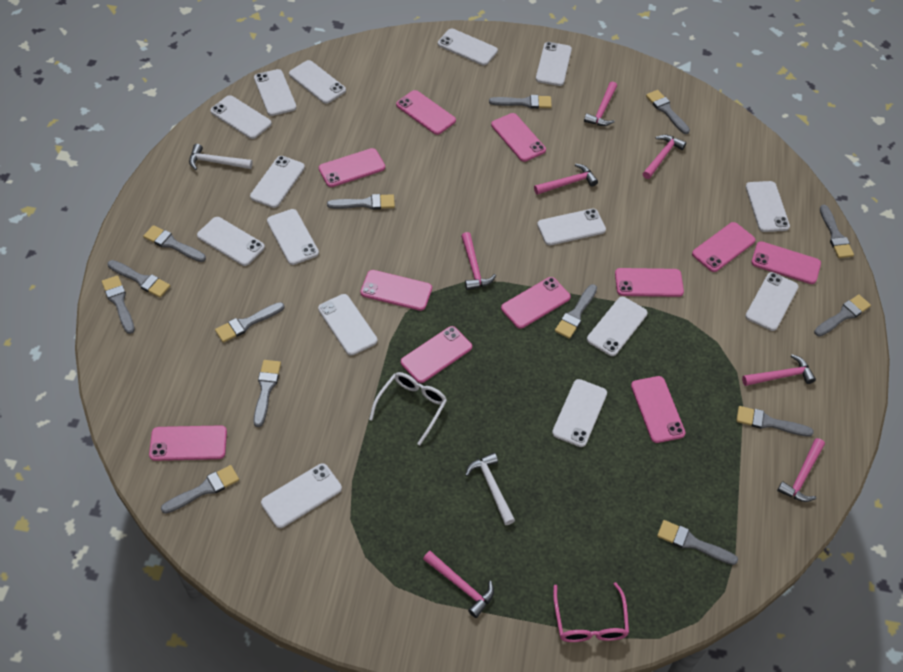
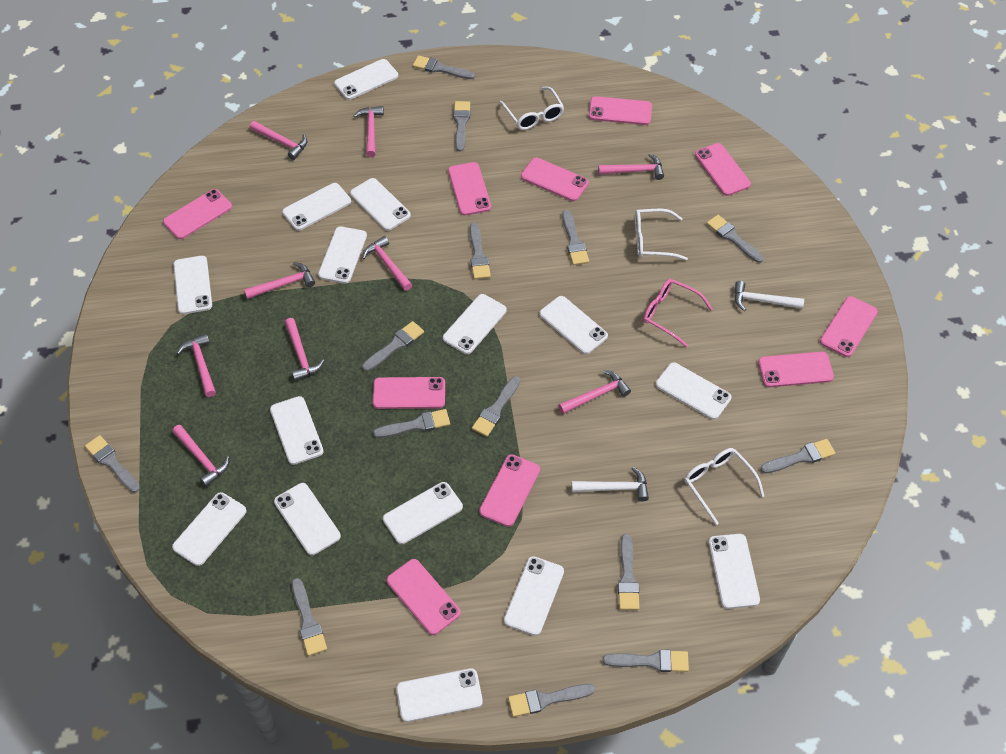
pink hammer: 7 -> 9
pink phone: 11 -> 10
white glasses: 1 -> 3

